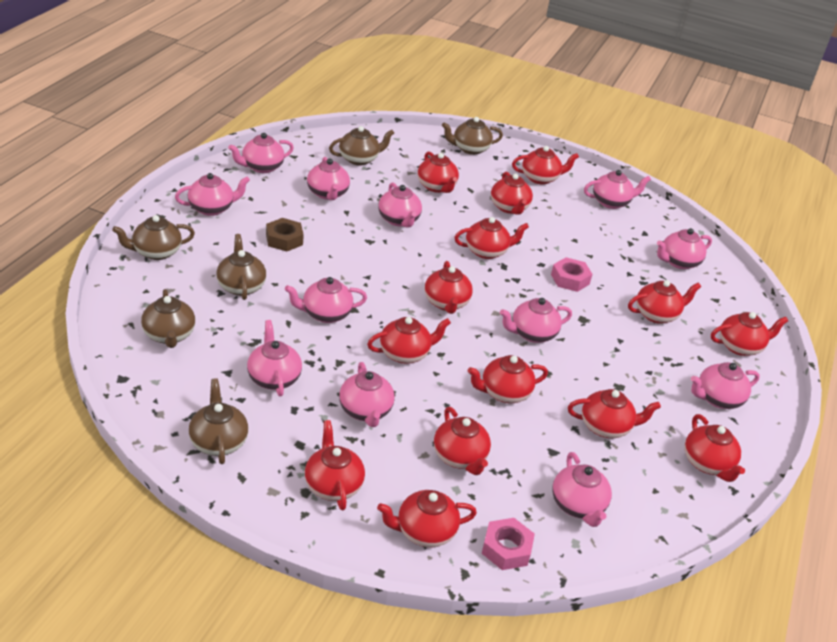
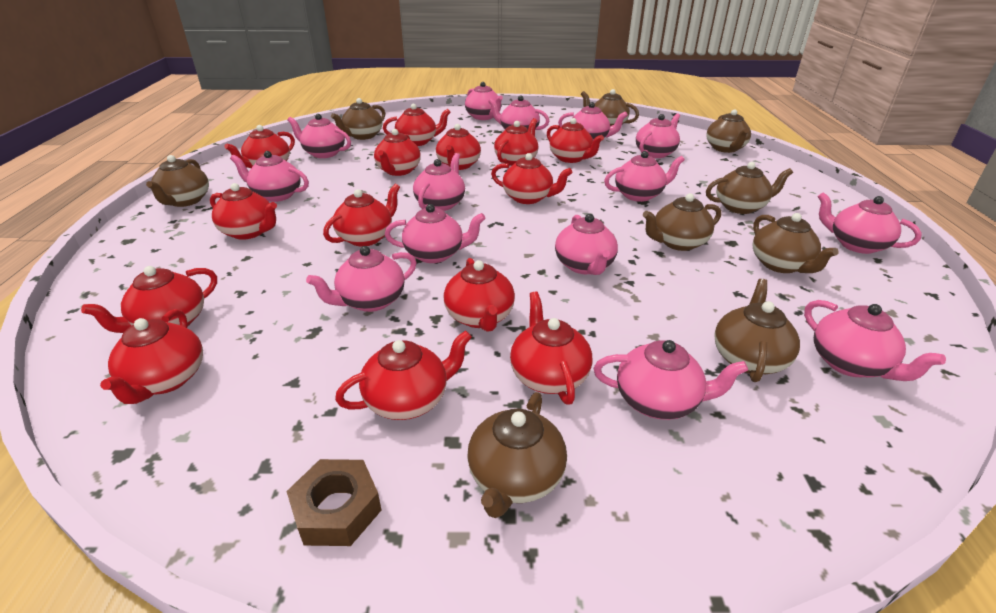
brown teapot: 6 -> 9
pink nut: 2 -> 0
pink teapot: 12 -> 14

